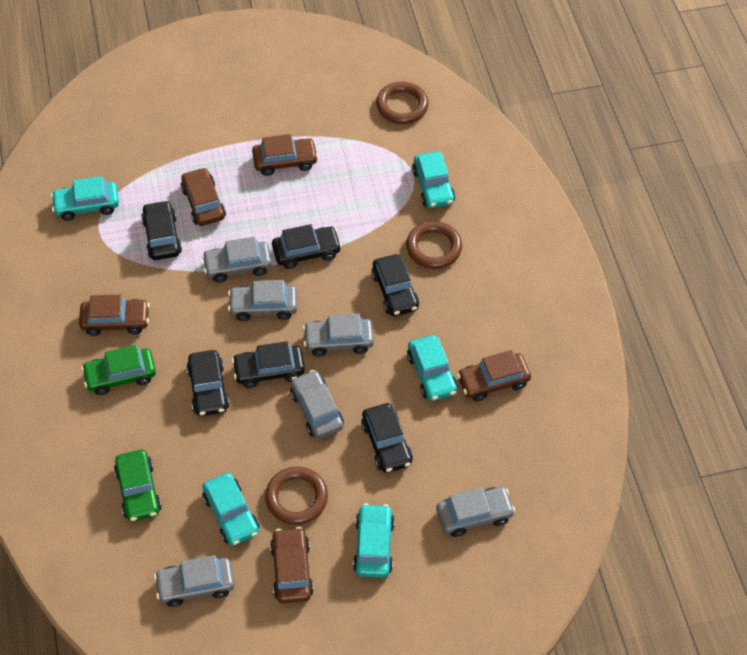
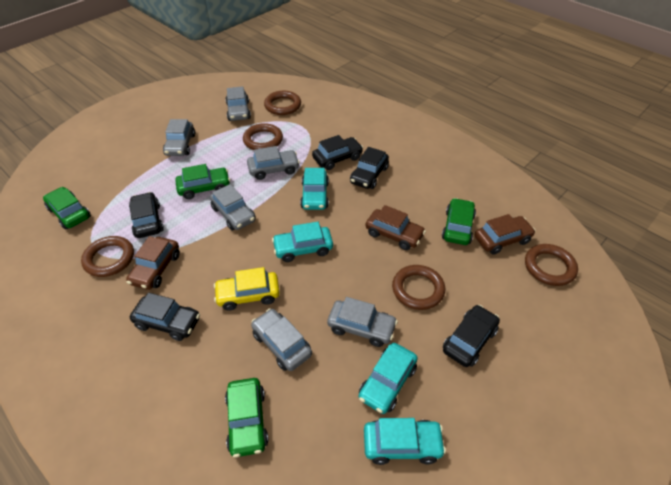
black car: 6 -> 5
brown car: 5 -> 3
brown ring: 3 -> 5
green car: 2 -> 4
turquoise car: 5 -> 4
yellow car: 0 -> 1

